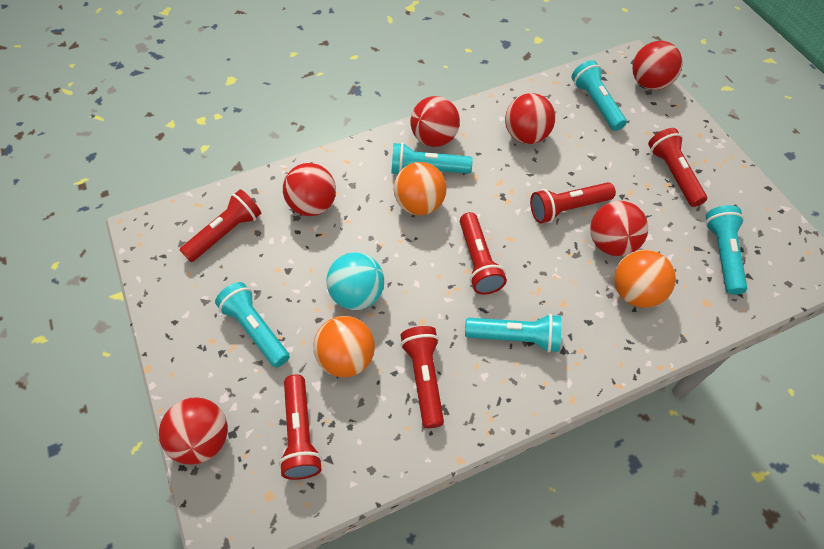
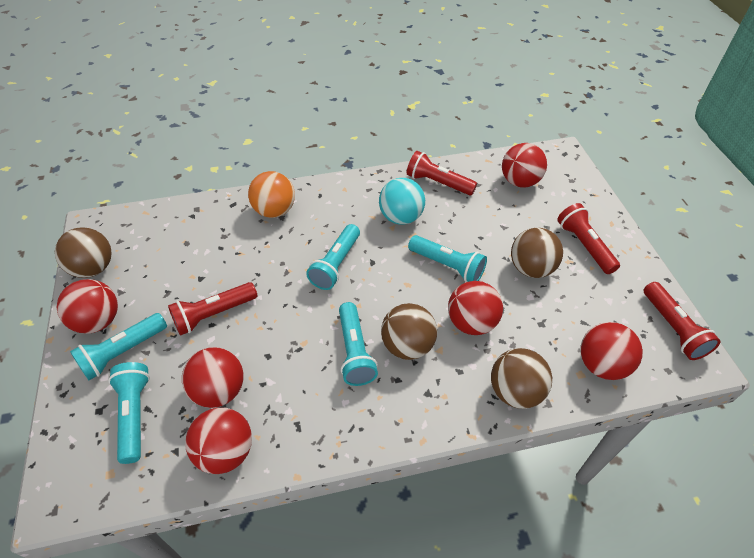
brown ball: 0 -> 4
orange ball: 3 -> 1
red flashlight: 6 -> 4

